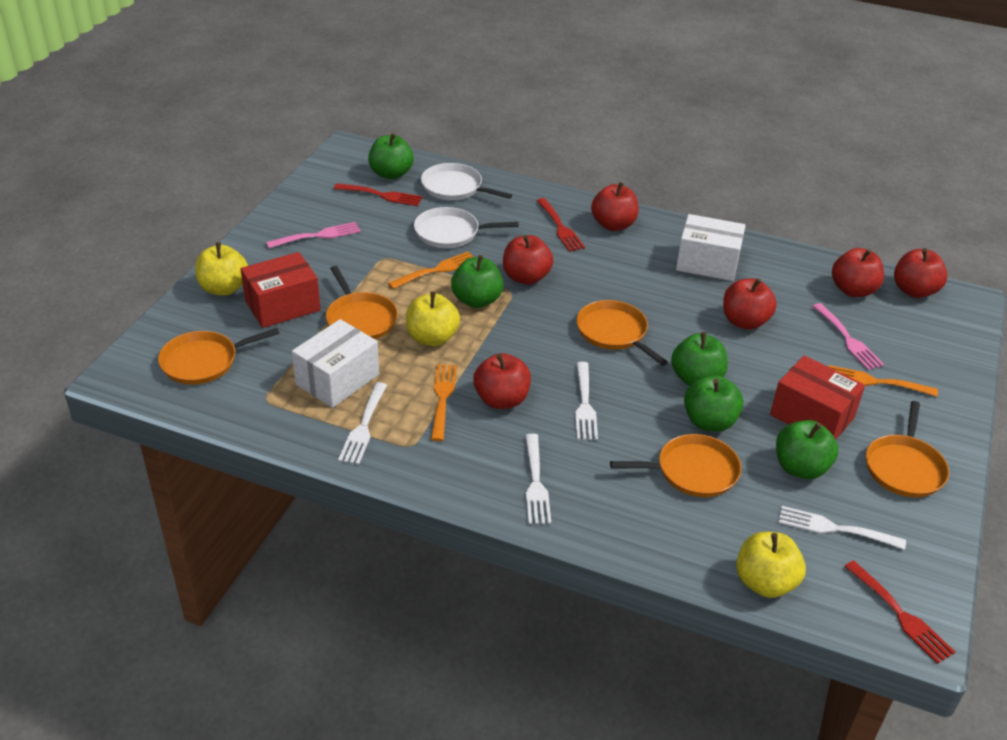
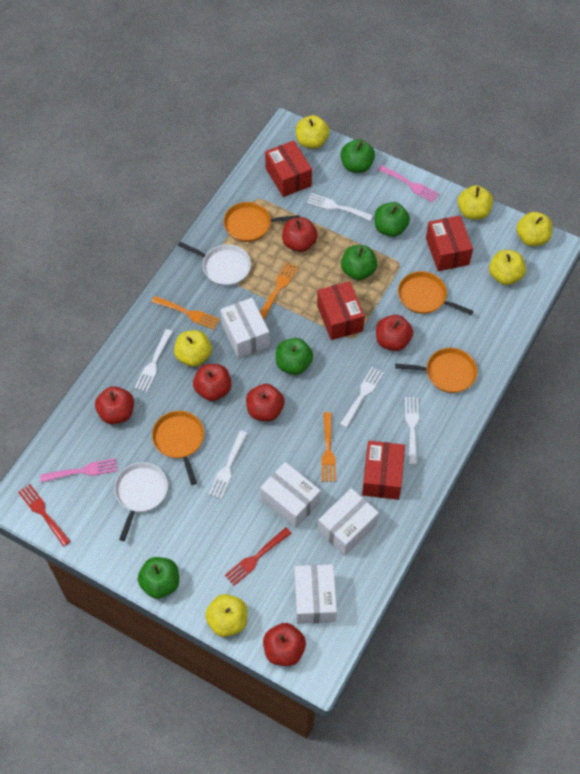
orange pan: 5 -> 4
red box: 2 -> 4
red fork: 3 -> 2
white box: 2 -> 4
white fork: 4 -> 5
yellow apple: 3 -> 6

